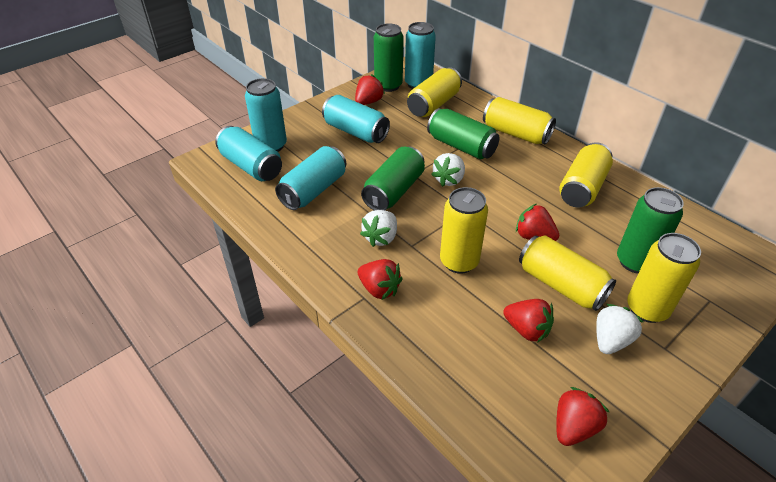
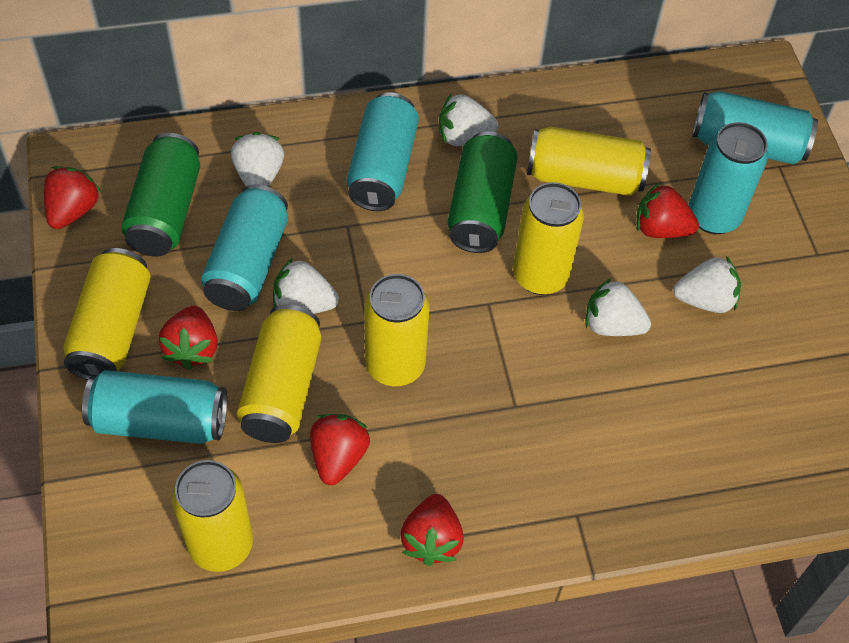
green can: 4 -> 2
white strawberry: 3 -> 5

